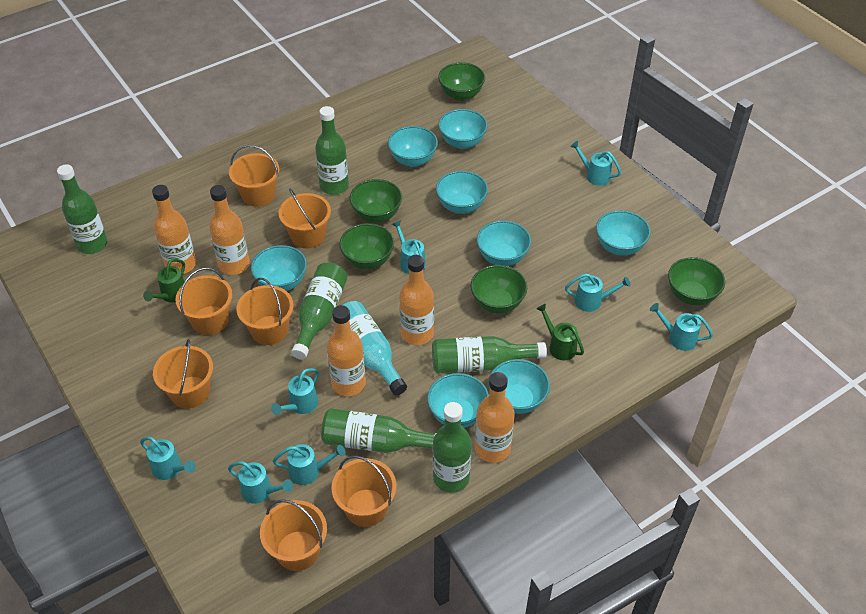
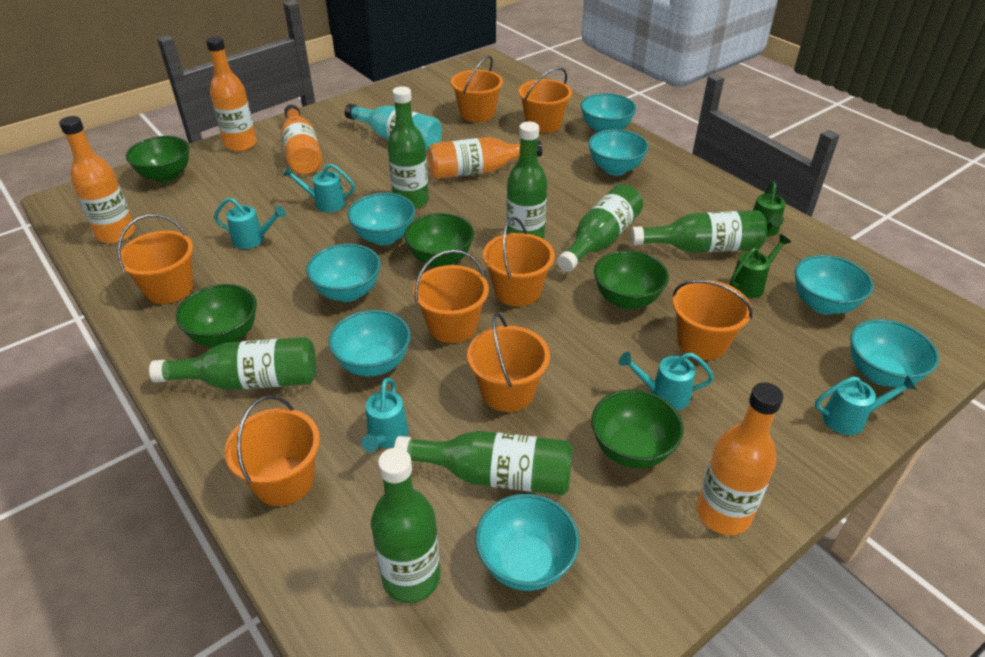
green bottle: 6 -> 7
orange bucket: 7 -> 8
turquoise watering can: 8 -> 5

